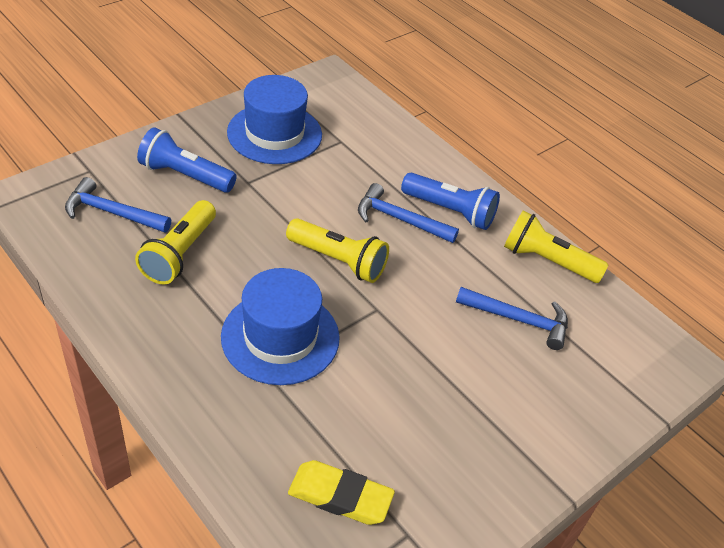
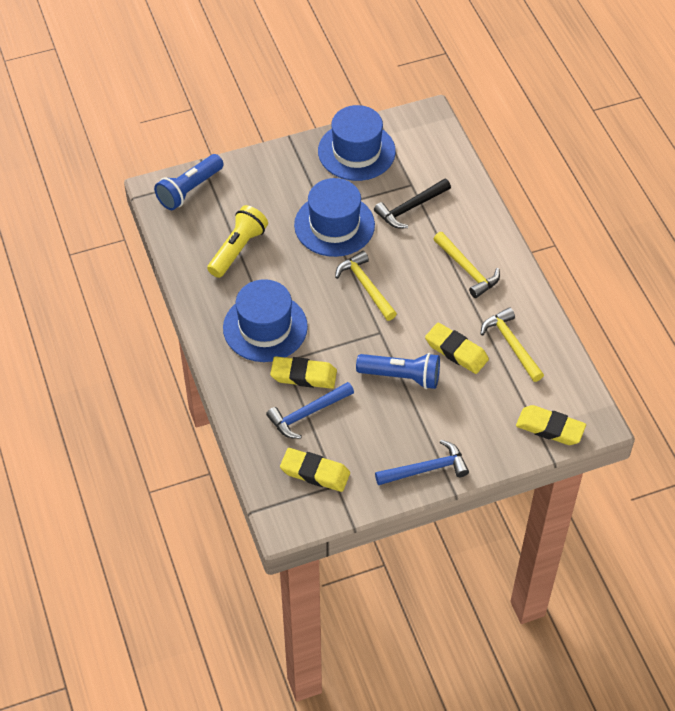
black hammer: 0 -> 1
blue hammer: 3 -> 2
blue hat: 2 -> 3
yellow eraser: 1 -> 4
yellow flashlight: 3 -> 1
yellow hammer: 0 -> 3

